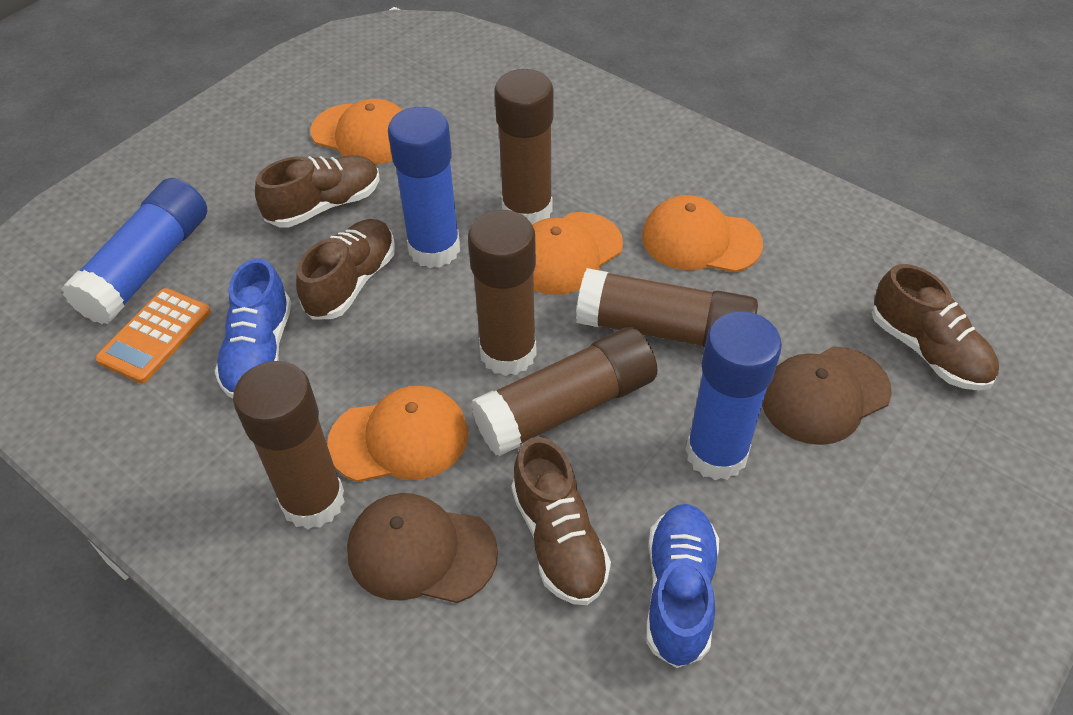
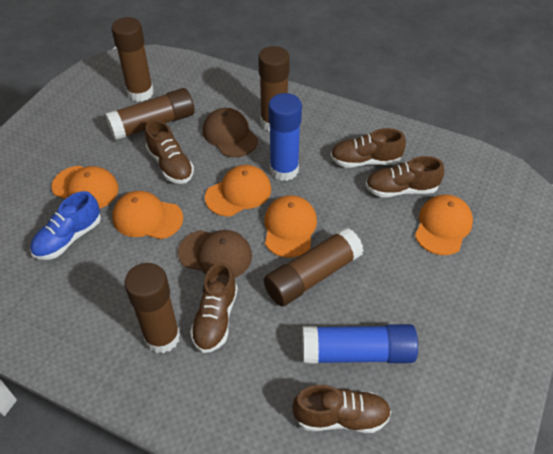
blue glue stick: 3 -> 2
blue shoe: 2 -> 1
brown shoe: 4 -> 5
orange calculator: 1 -> 0
orange cap: 4 -> 5

